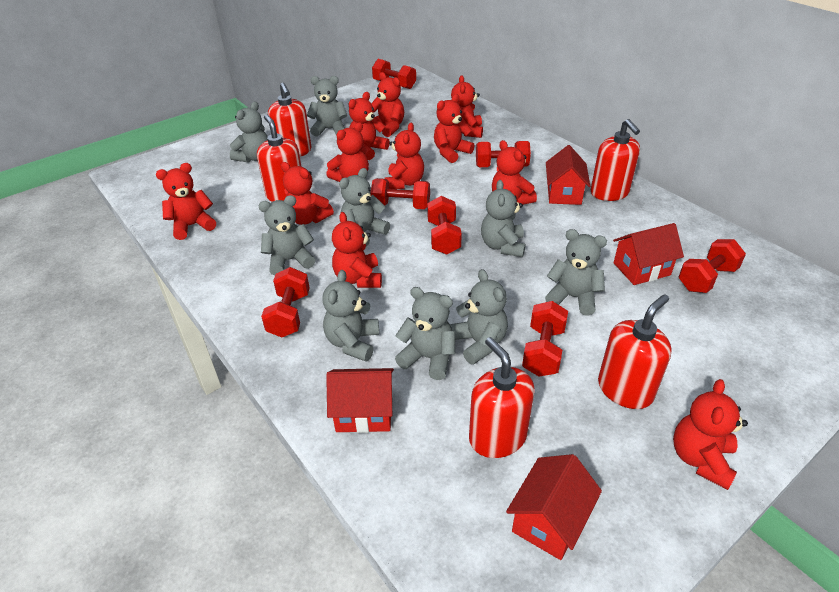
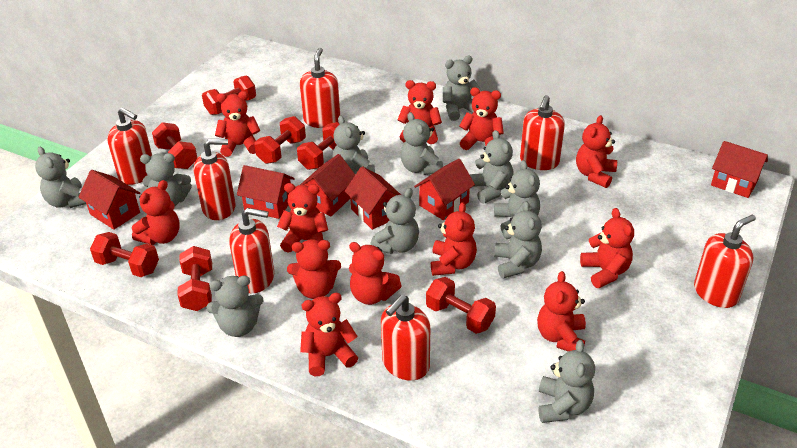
grey teddy bear: 9 -> 11
red house: 4 -> 6
red soap dispenser: 5 -> 7
red teddy bear: 11 -> 12

